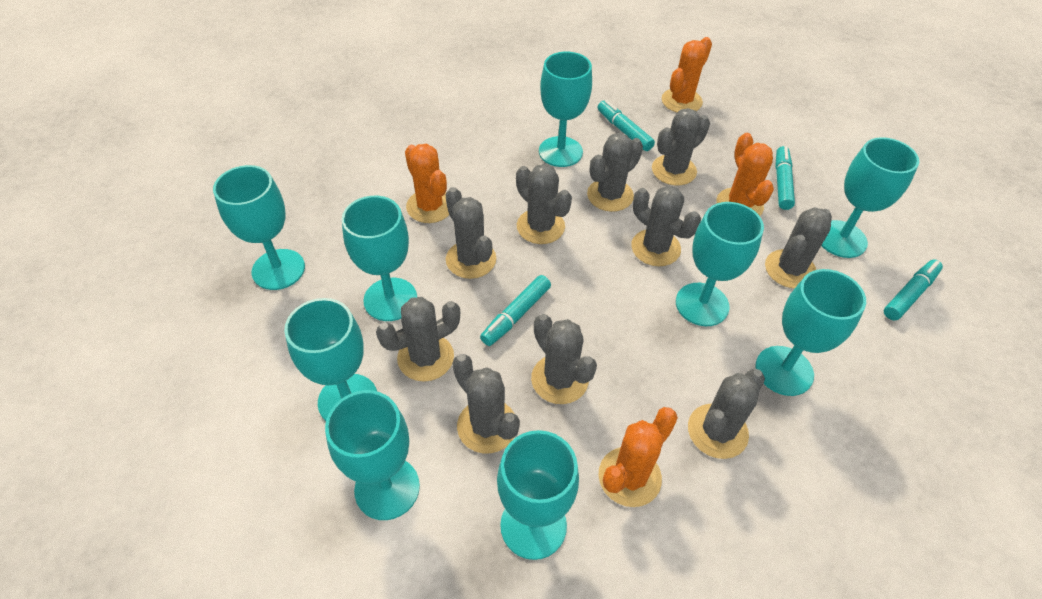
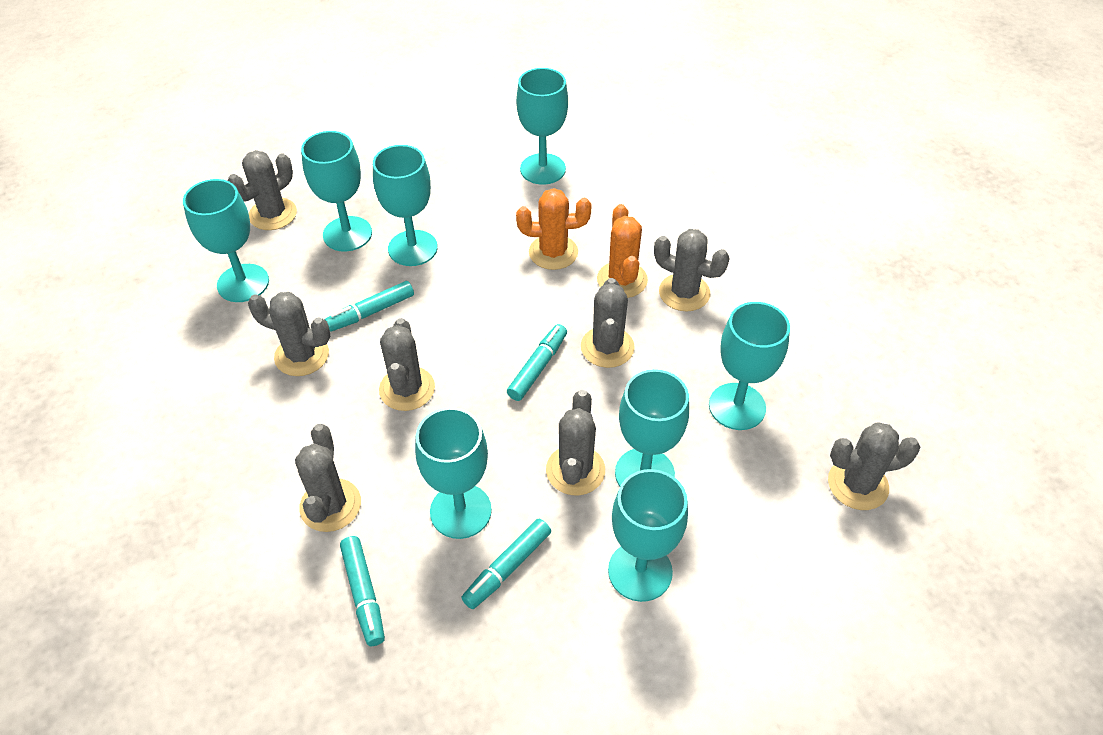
grey cactus: 10 -> 8
orange cactus: 4 -> 2
turquoise goblet: 9 -> 8

